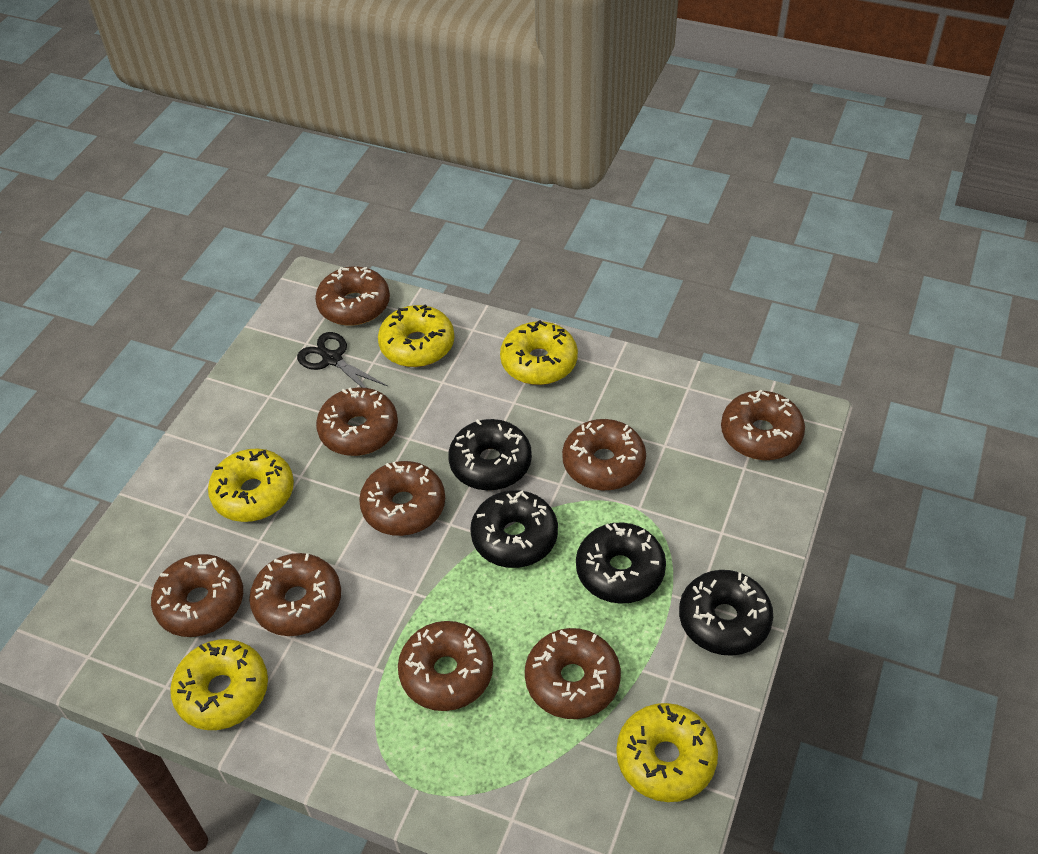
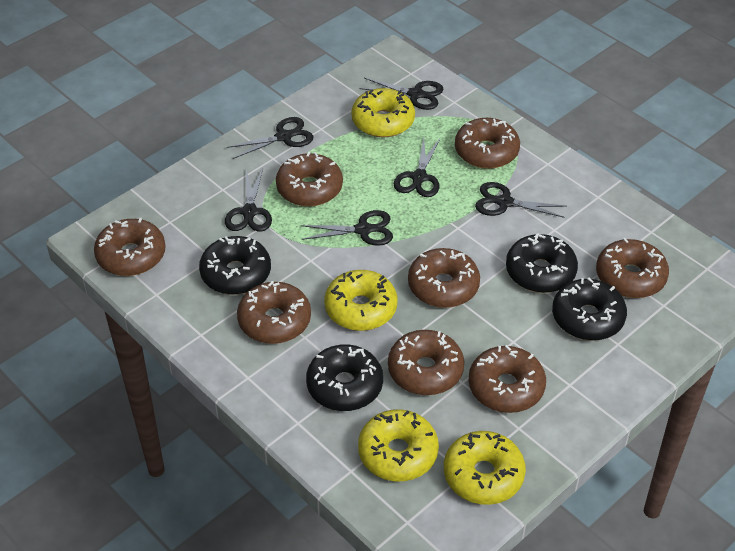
black scissors: 1 -> 6
brown donut: 9 -> 8
yellow donut: 5 -> 4

